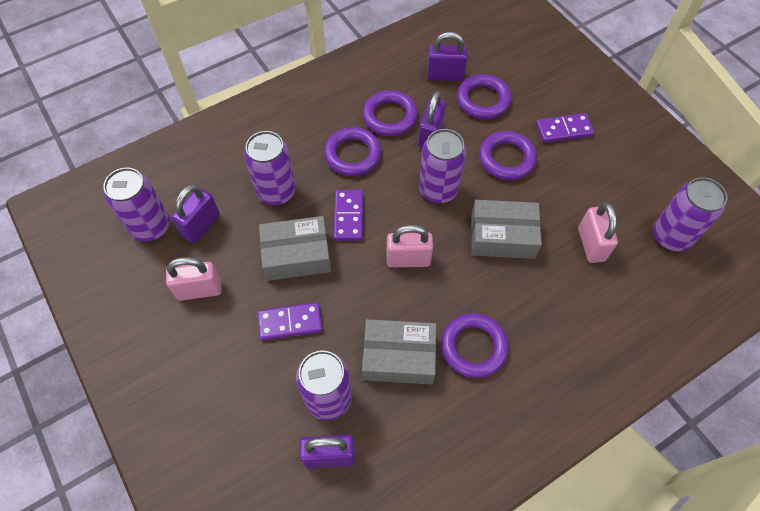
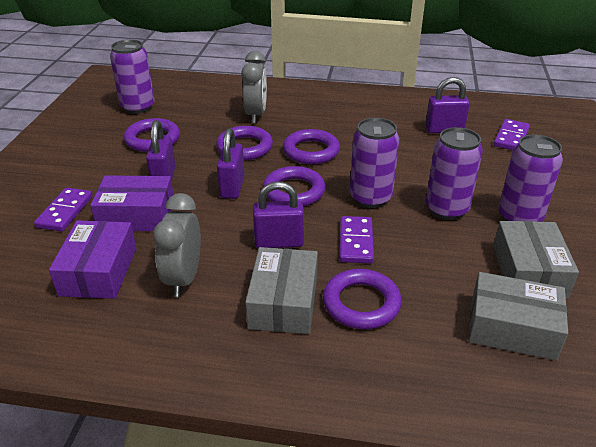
grey clock: 0 -> 2
pink padlock: 3 -> 0
purple box: 0 -> 2
purple can: 5 -> 4

